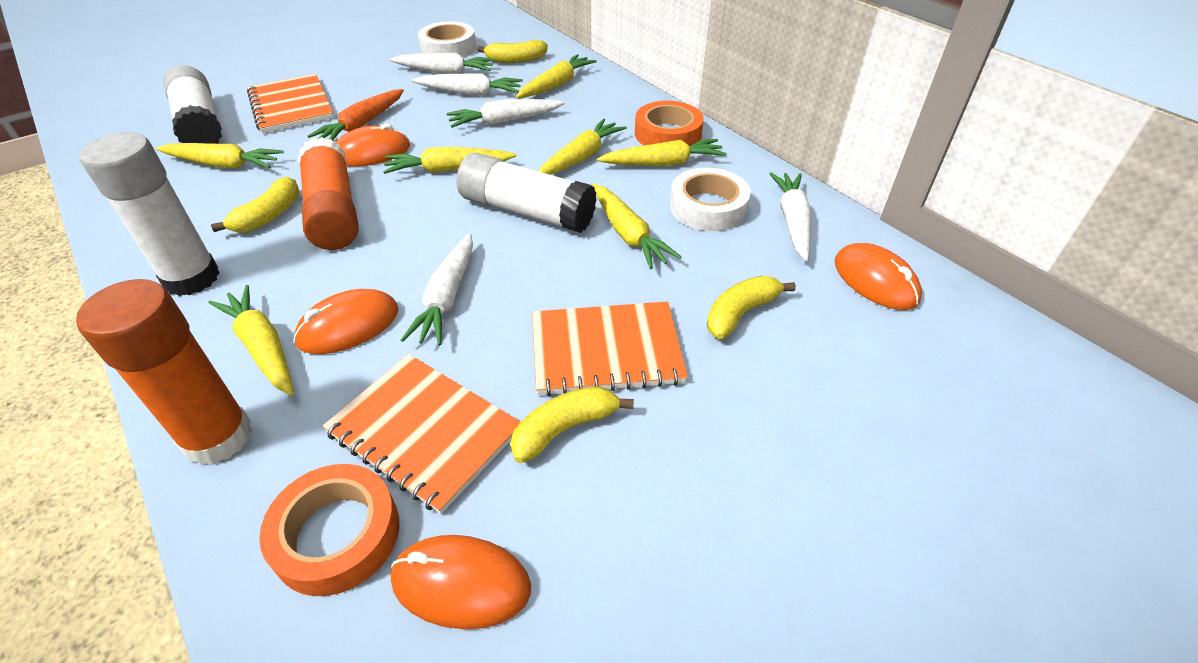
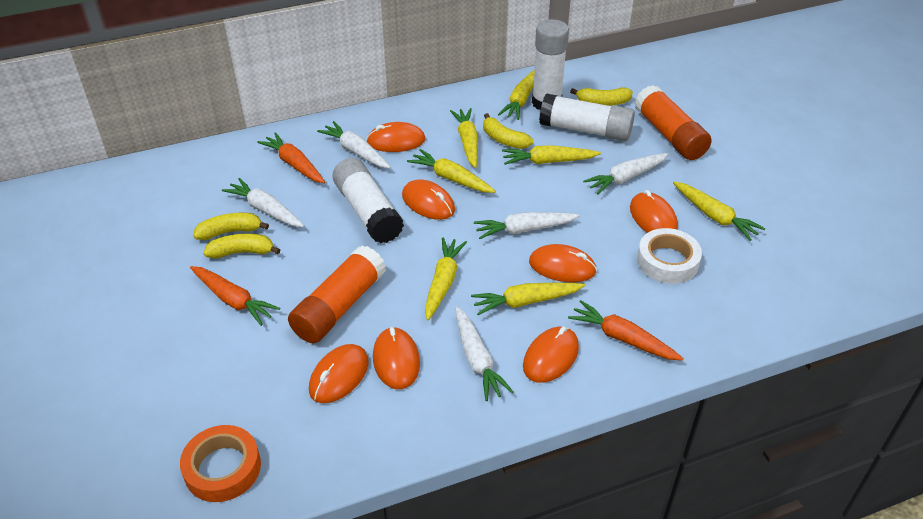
orange carrot: 1 -> 3
orange mouse: 4 -> 7
orange notebook: 3 -> 0
orange tape: 2 -> 1
white tape: 2 -> 1

